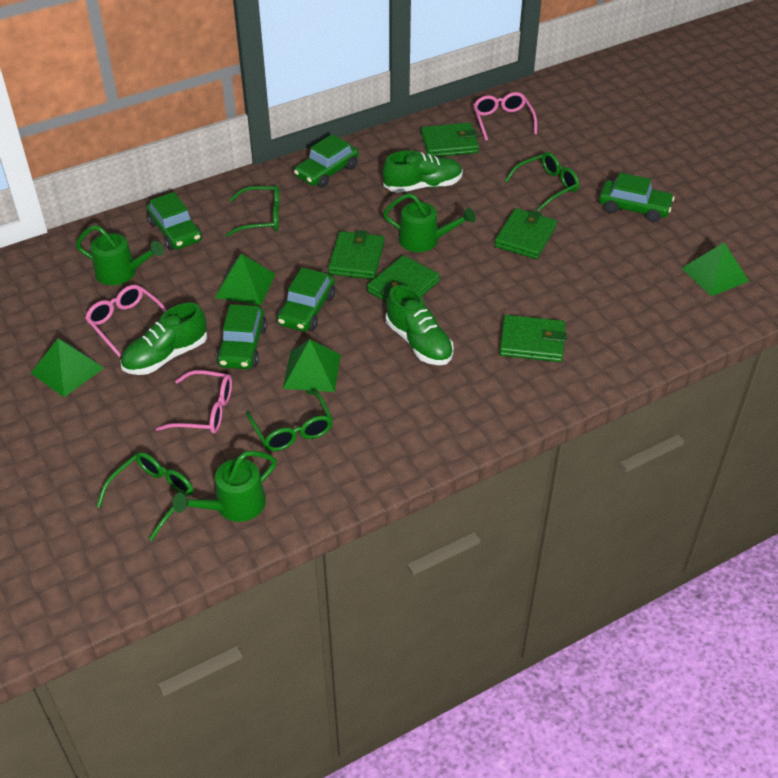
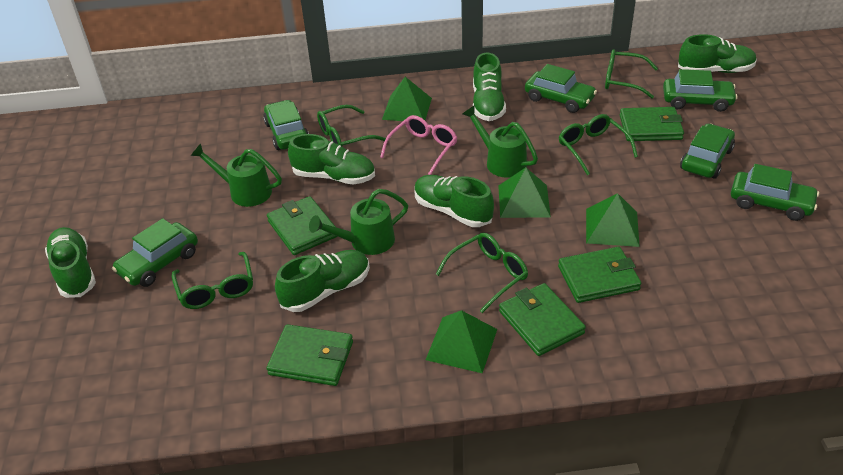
green car: 5 -> 6
green glasses: 4 -> 5
green shoe: 3 -> 6
pink glasses: 3 -> 1

